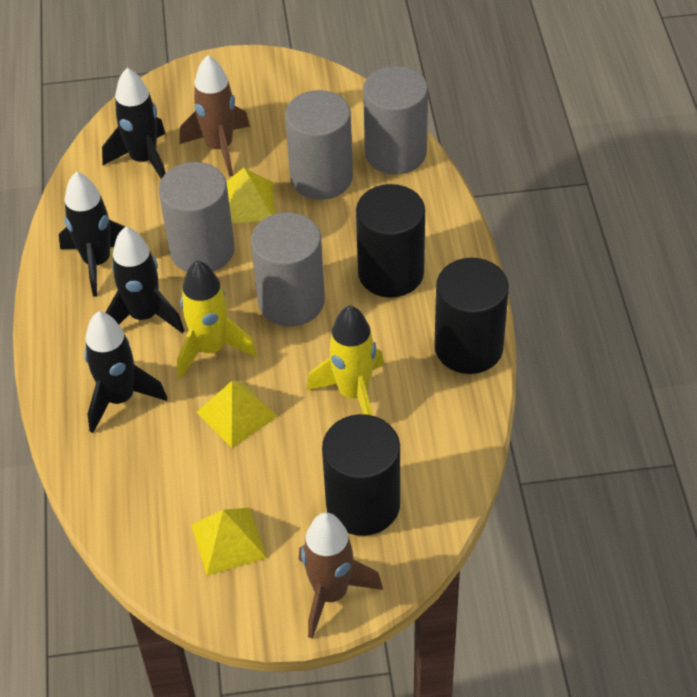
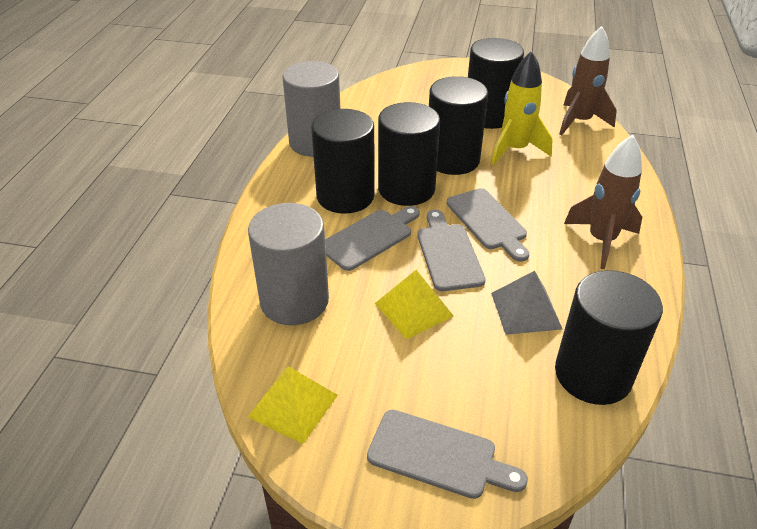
black cylinder: 3 -> 5
black rocket: 4 -> 0
grey cutting board: 0 -> 4
grey cylinder: 4 -> 2
grey pyramid: 0 -> 1
yellow pyramid: 3 -> 2
yellow rocket: 2 -> 1

